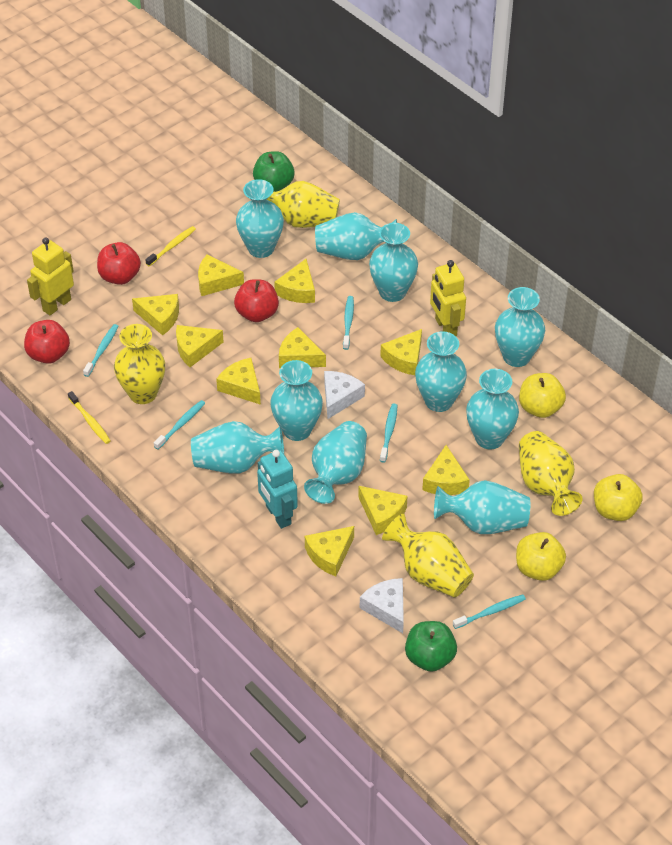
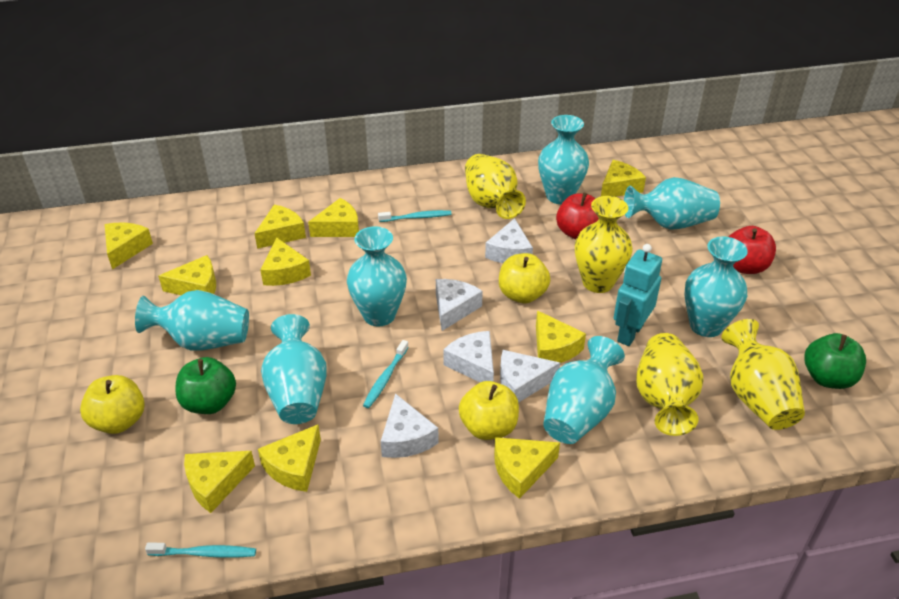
red apple: 3 -> 2
turquoise toothbrush: 5 -> 3
turquoise vase: 10 -> 7
white cheese: 2 -> 5
yellow robot: 2 -> 0
yellow toothbrush: 2 -> 0

